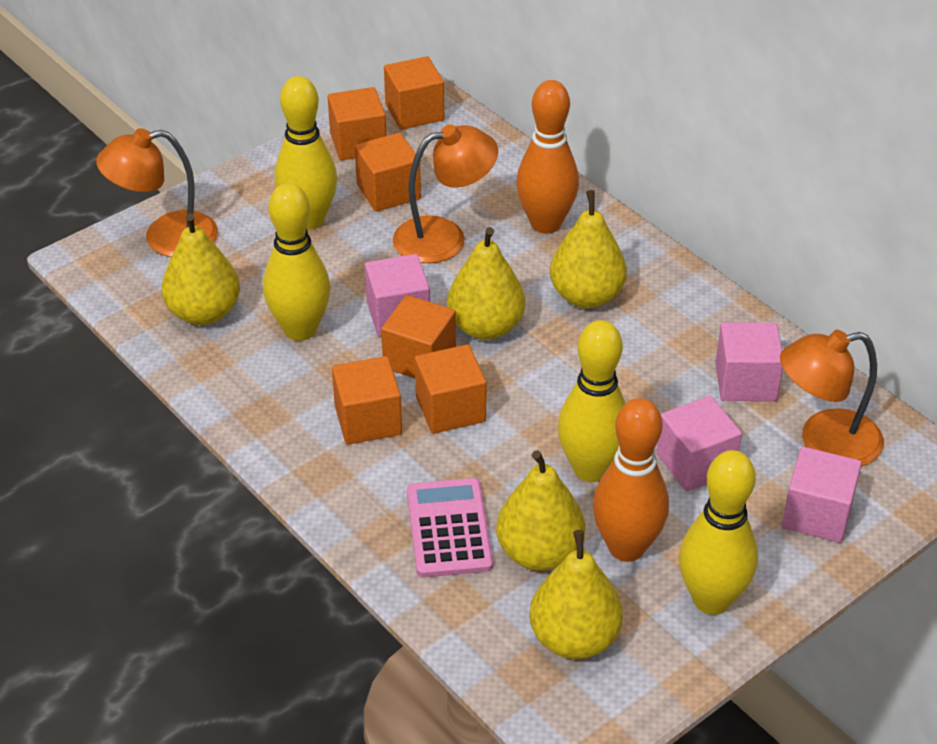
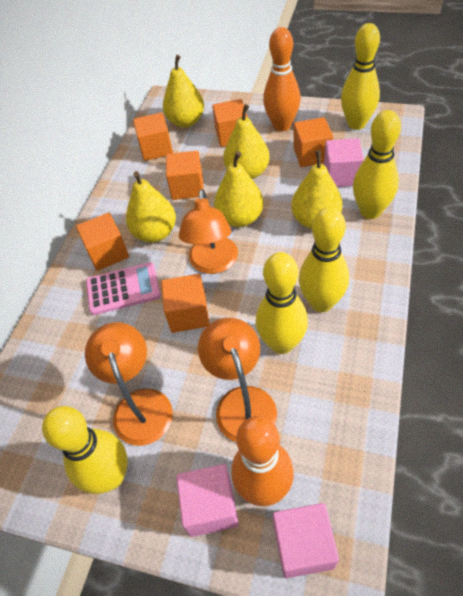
pink cube: 4 -> 3
yellow bowling pin: 4 -> 5

